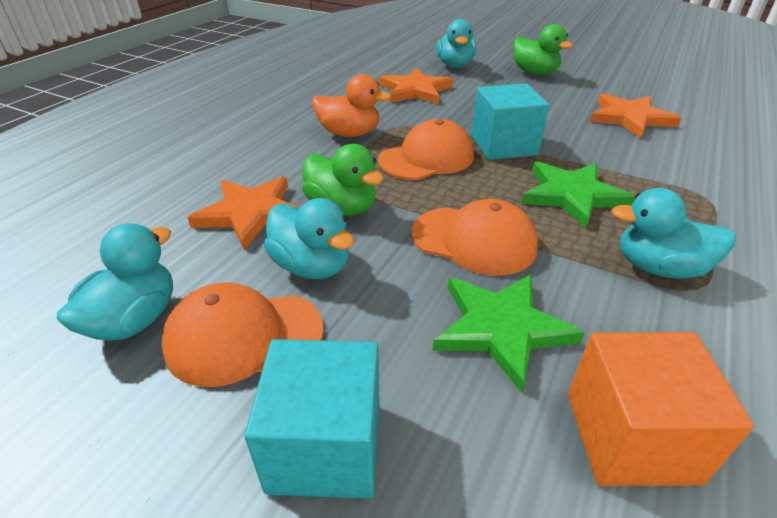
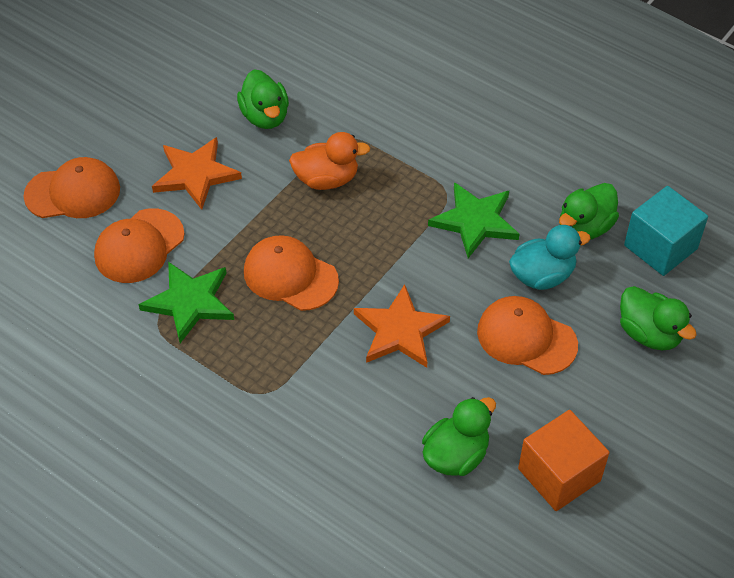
green duck: 2 -> 4
orange cap: 3 -> 4
orange star: 3 -> 2
turquoise cube: 2 -> 1
turquoise duck: 4 -> 1

